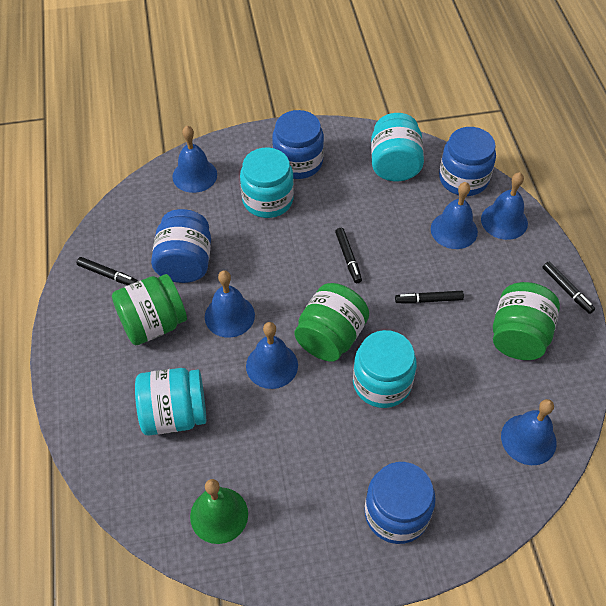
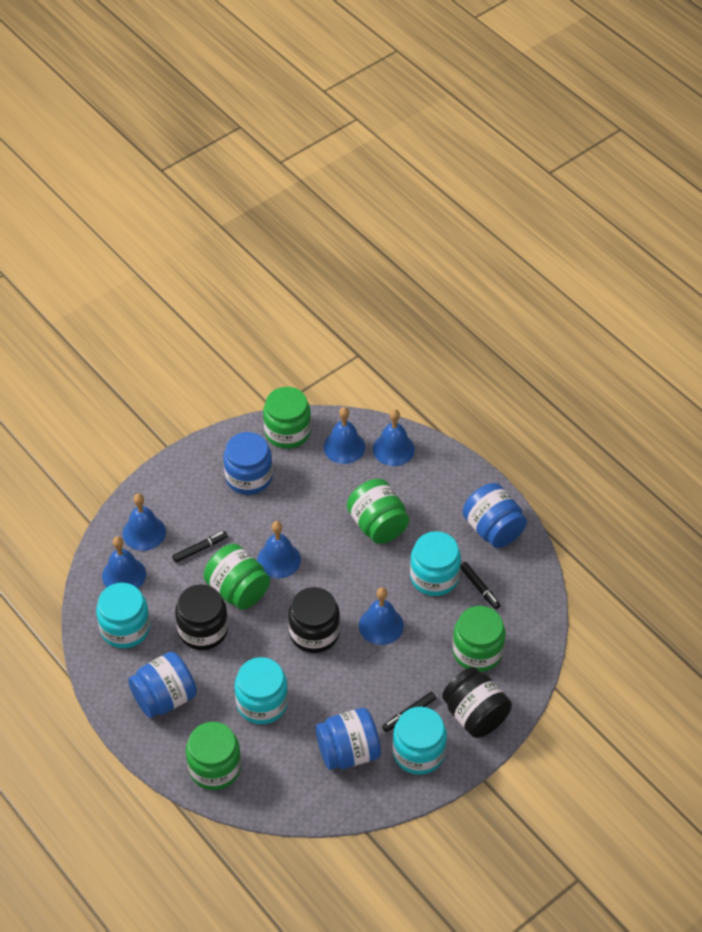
black jar: 0 -> 3
black marker: 4 -> 3
green bell: 1 -> 0
green jar: 3 -> 5

